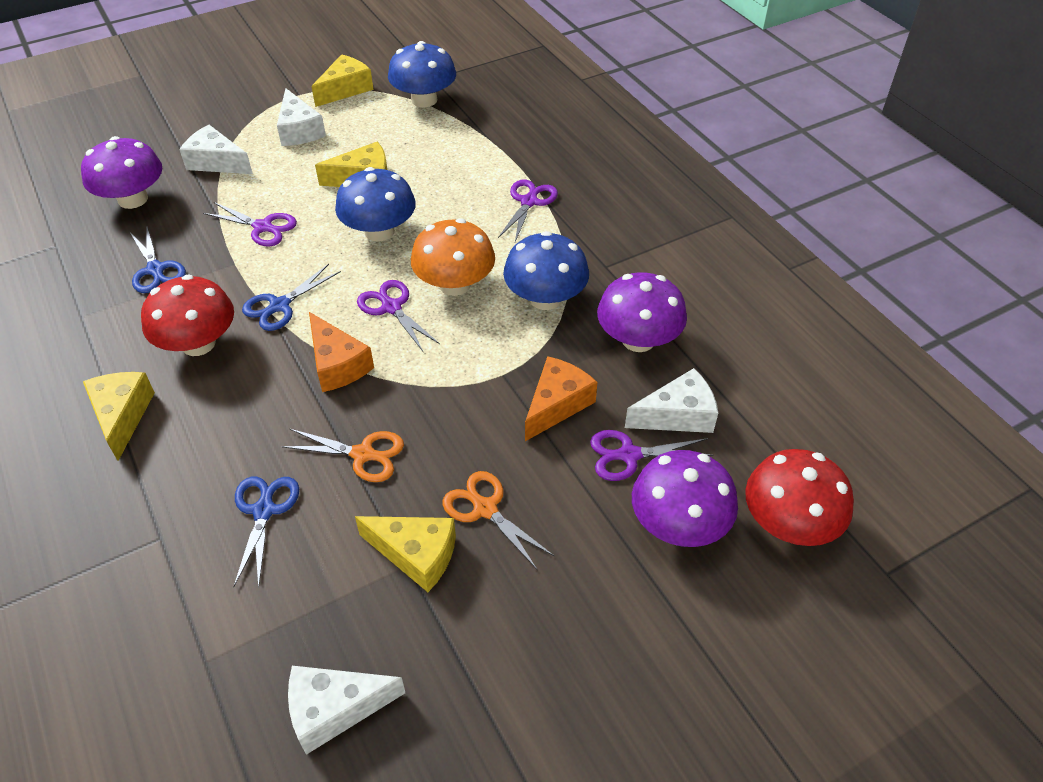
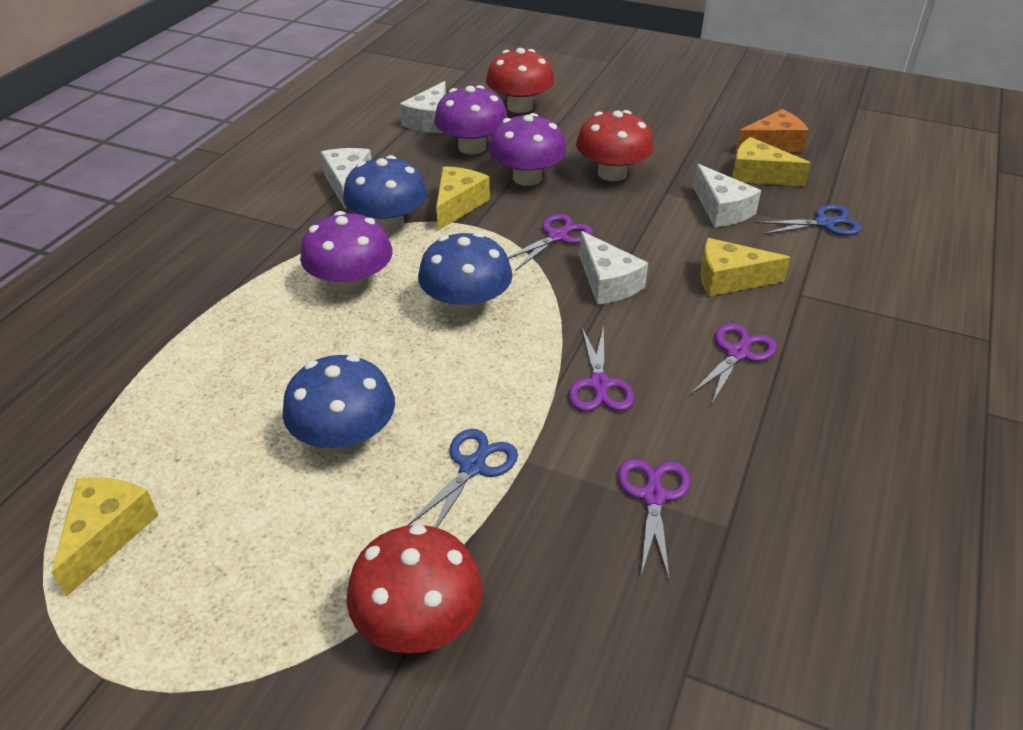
blue scissors: 3 -> 2
orange cheese: 2 -> 1
orange mushroom: 1 -> 0
orange scissors: 2 -> 0
red mushroom: 2 -> 3

